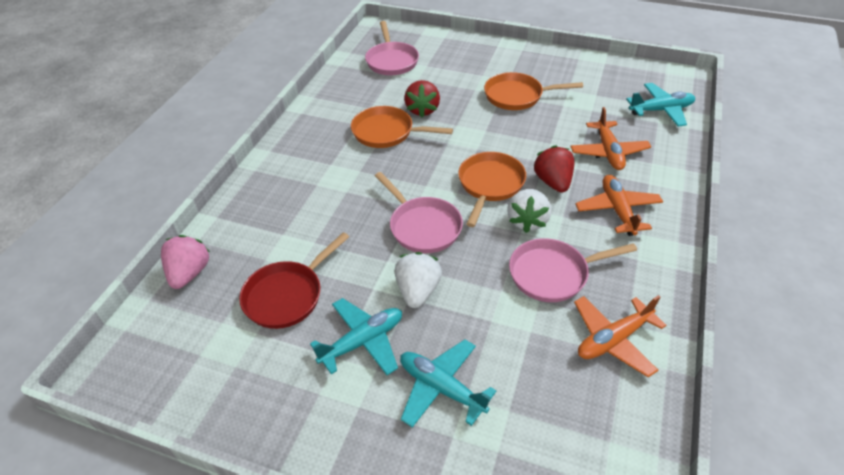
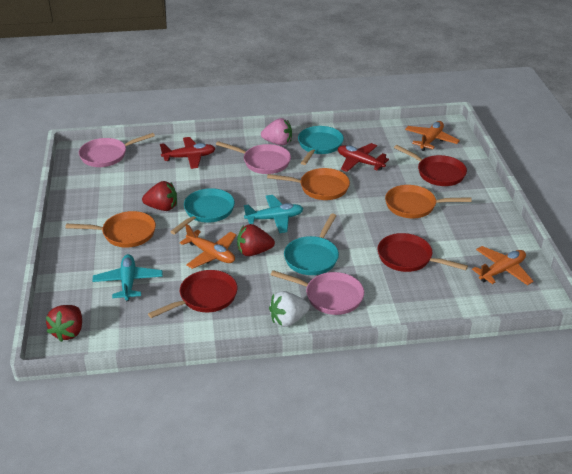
red pan: 1 -> 3
red plane: 0 -> 2
red strawberry: 2 -> 3
turquoise pan: 0 -> 3
turquoise plane: 3 -> 2
white strawberry: 2 -> 1

